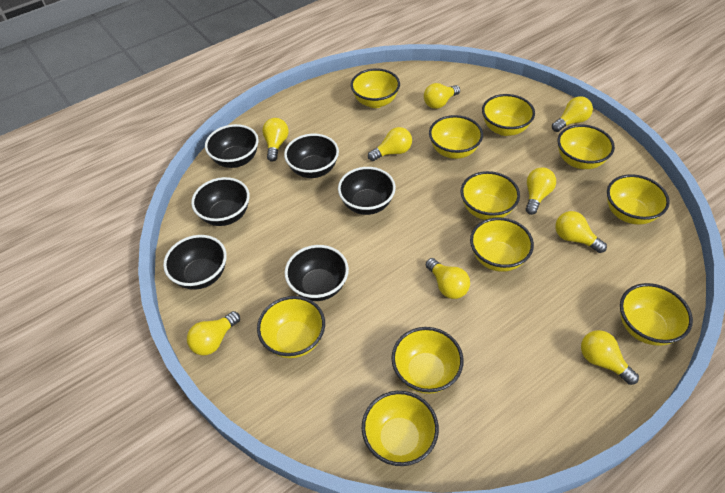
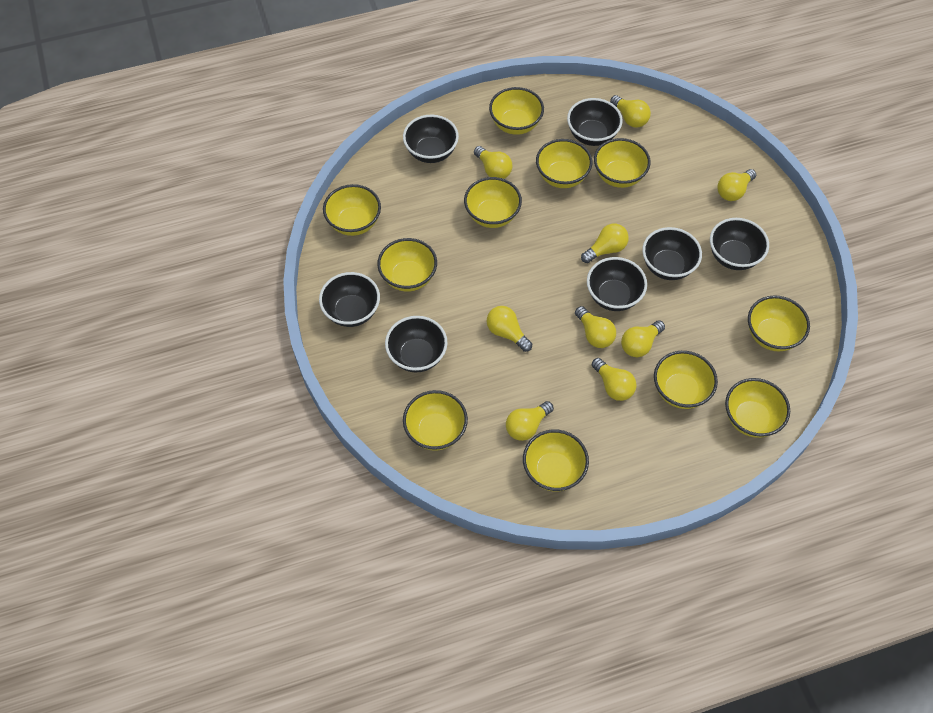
black bowl: 6 -> 7

